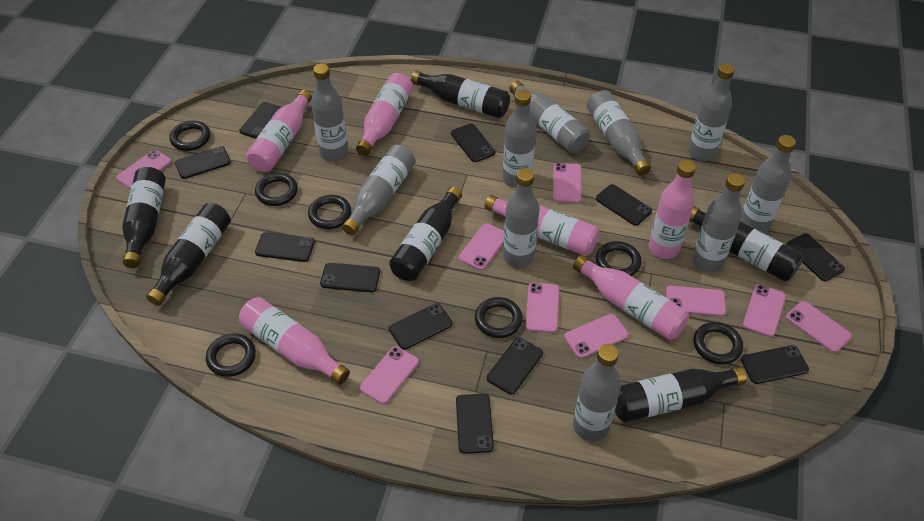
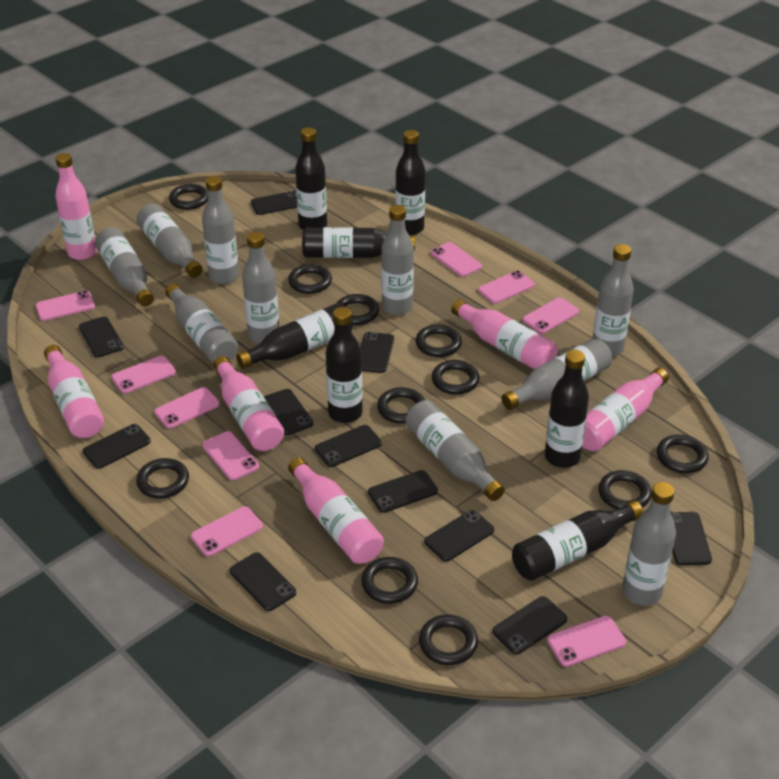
black bottle: 6 -> 7
black ring: 7 -> 11

